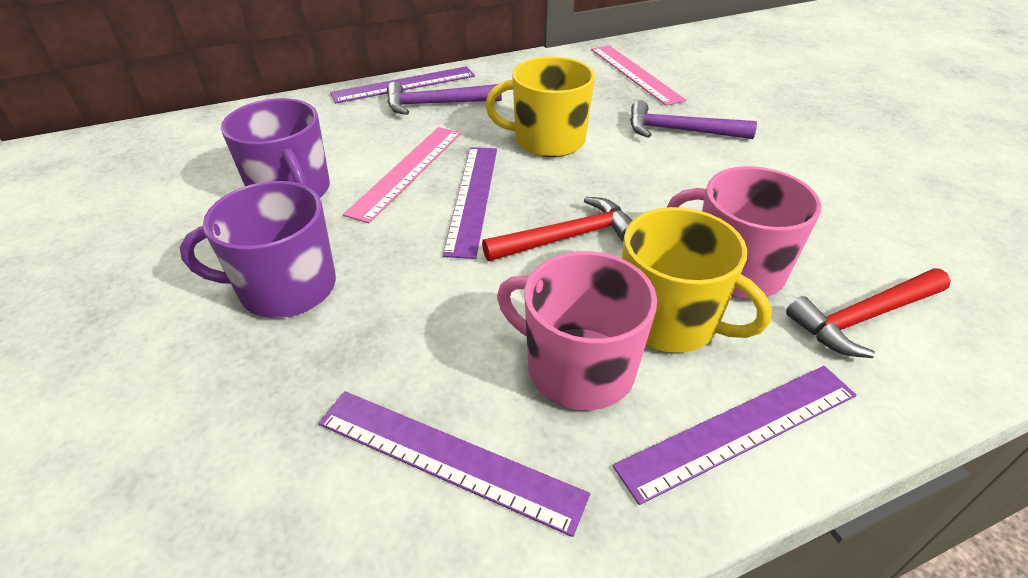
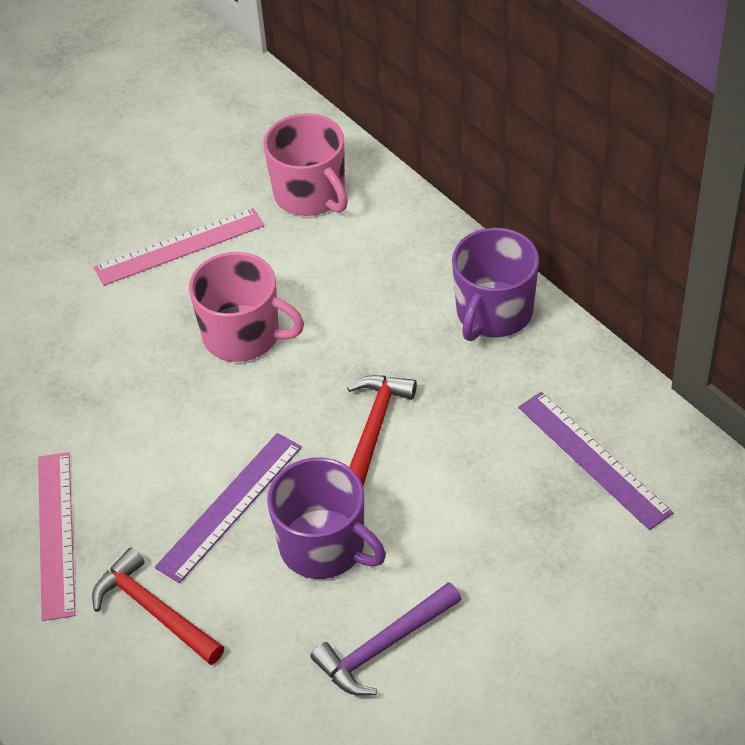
purple hammer: 2 -> 1
purple ruler: 4 -> 2
yellow mug: 2 -> 0

